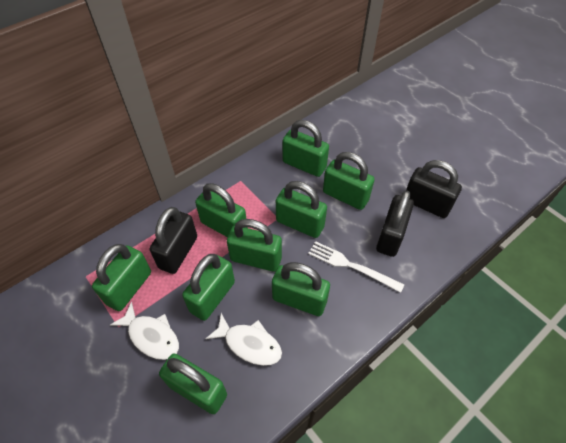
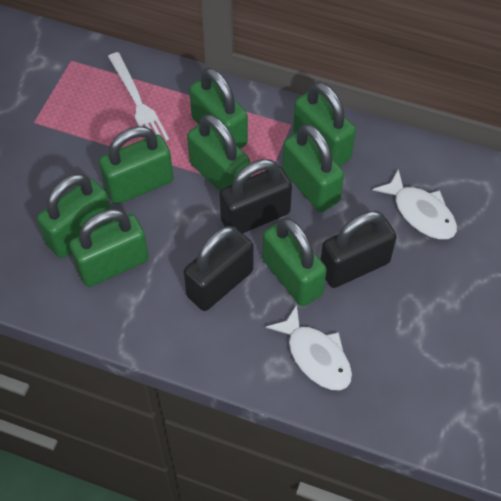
green padlock: 9 -> 8

